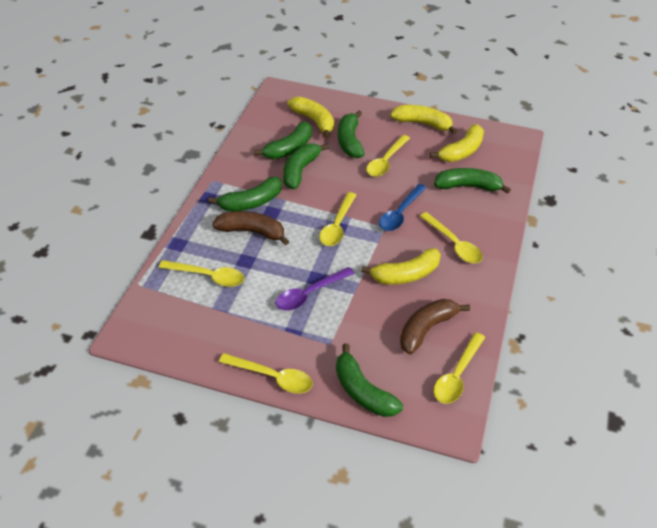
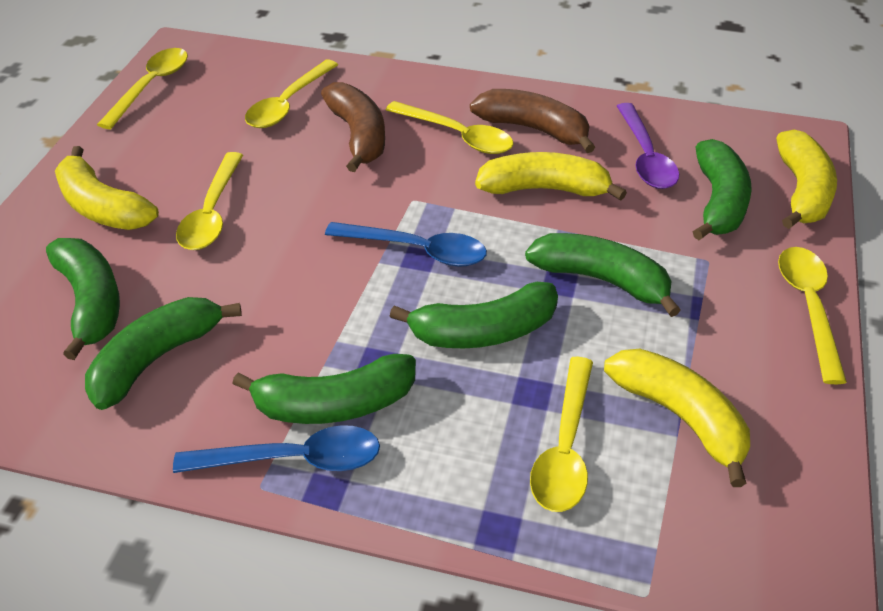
blue spoon: 1 -> 2

